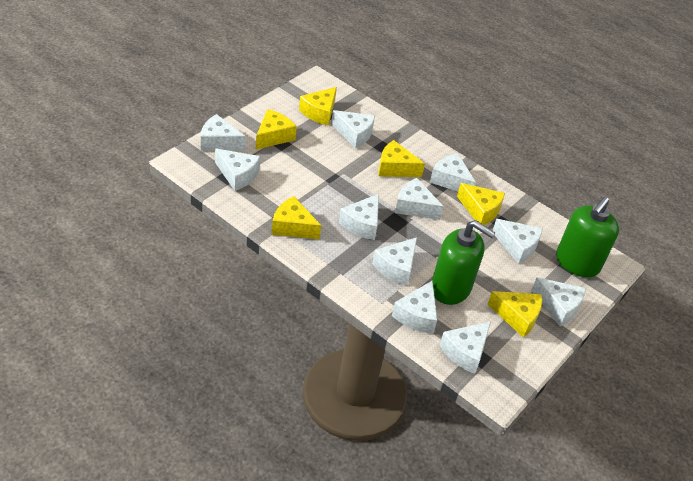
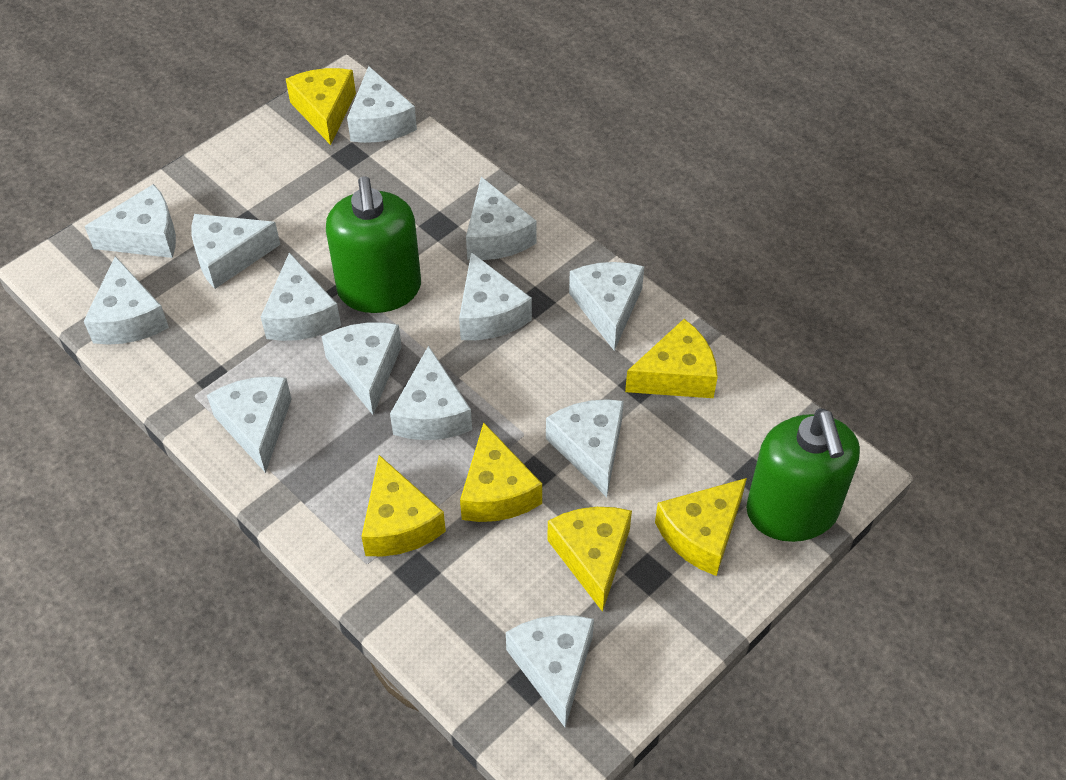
white cheese: 11 -> 13

